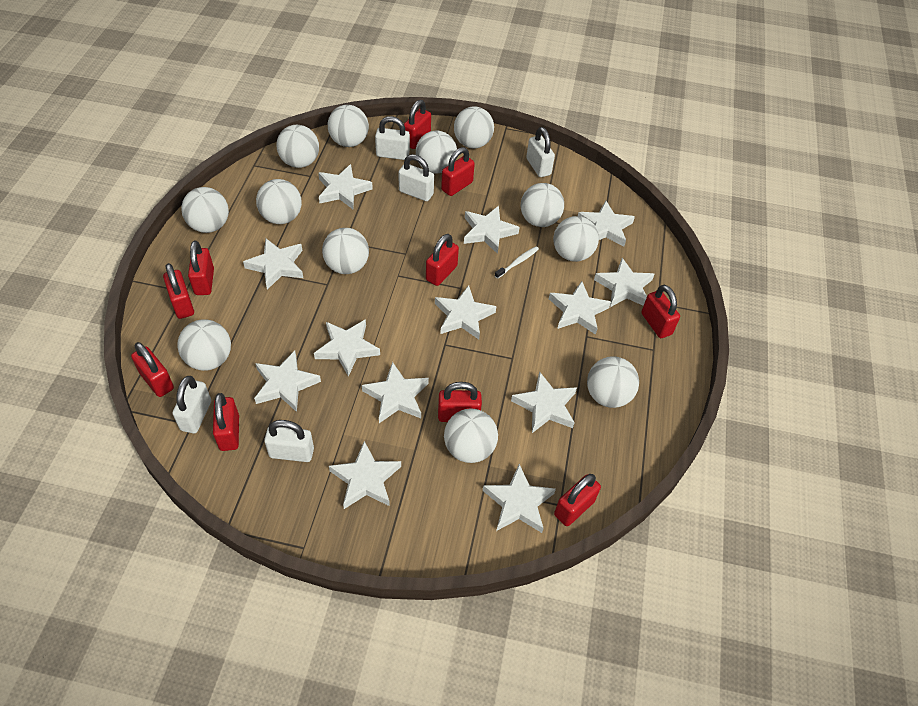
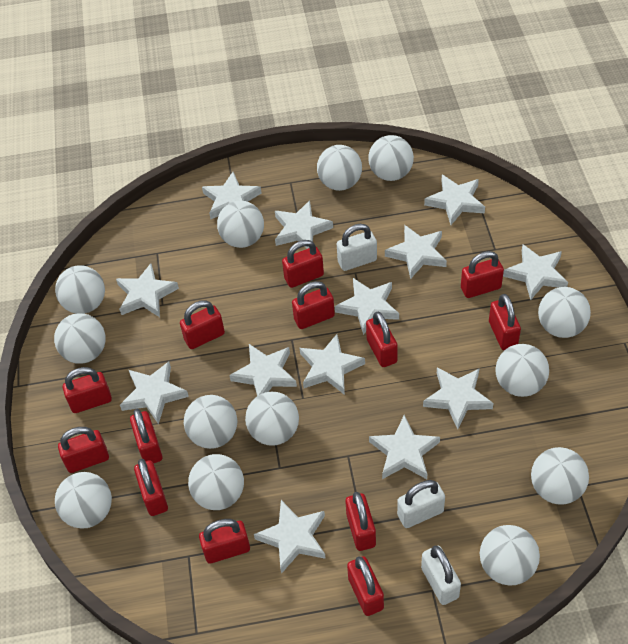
red padlock: 10 -> 13
white ball: 12 -> 13
white padlock: 5 -> 3
white toothbrush: 1 -> 0

